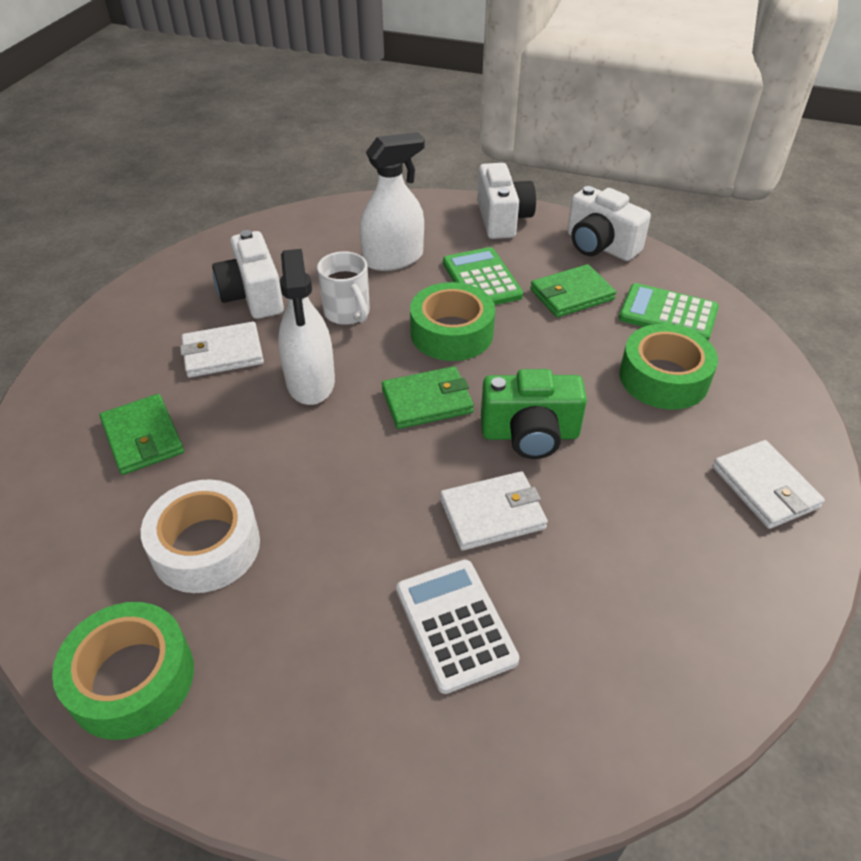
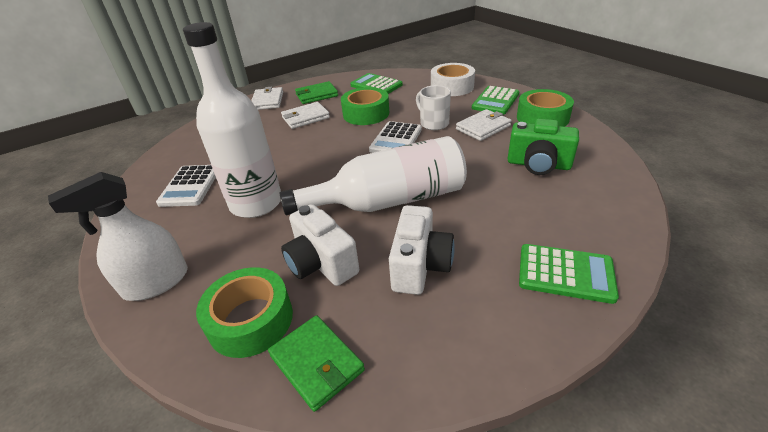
green calculator: 2 -> 3
green wallet: 3 -> 2
white bottle: 0 -> 2
white calculator: 1 -> 2
white camera: 3 -> 2
white spray bottle: 2 -> 1

